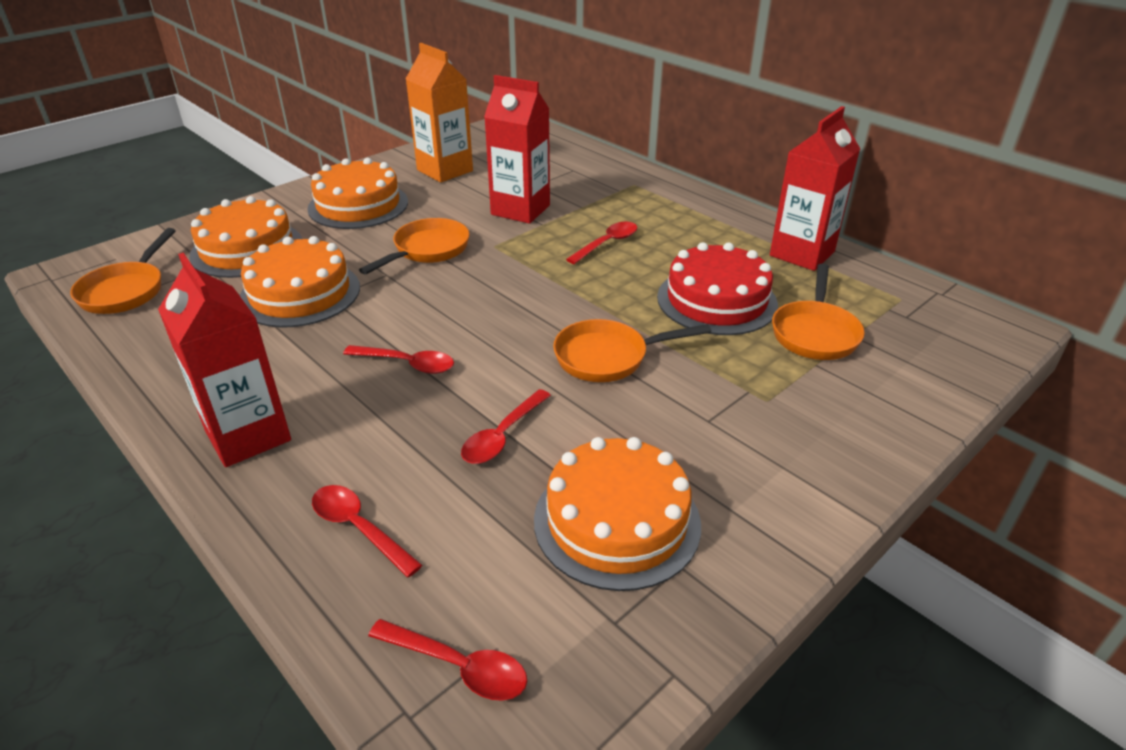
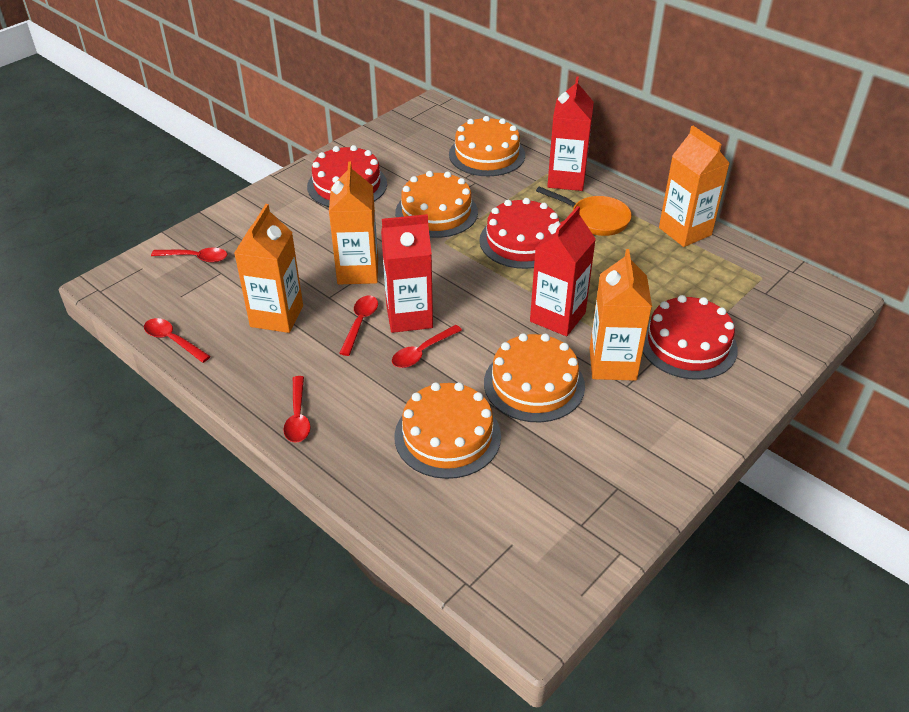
orange carton: 1 -> 4
orange pan: 4 -> 1
red cake: 1 -> 3

